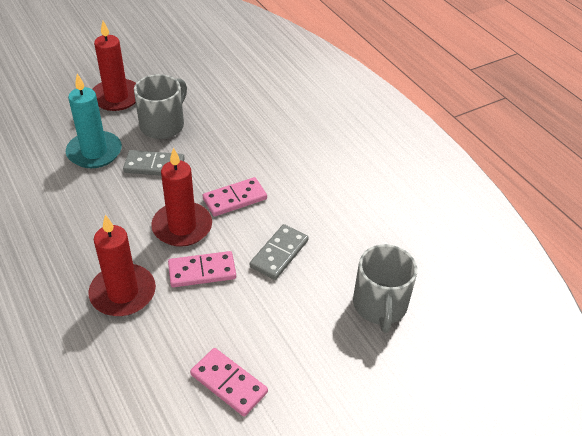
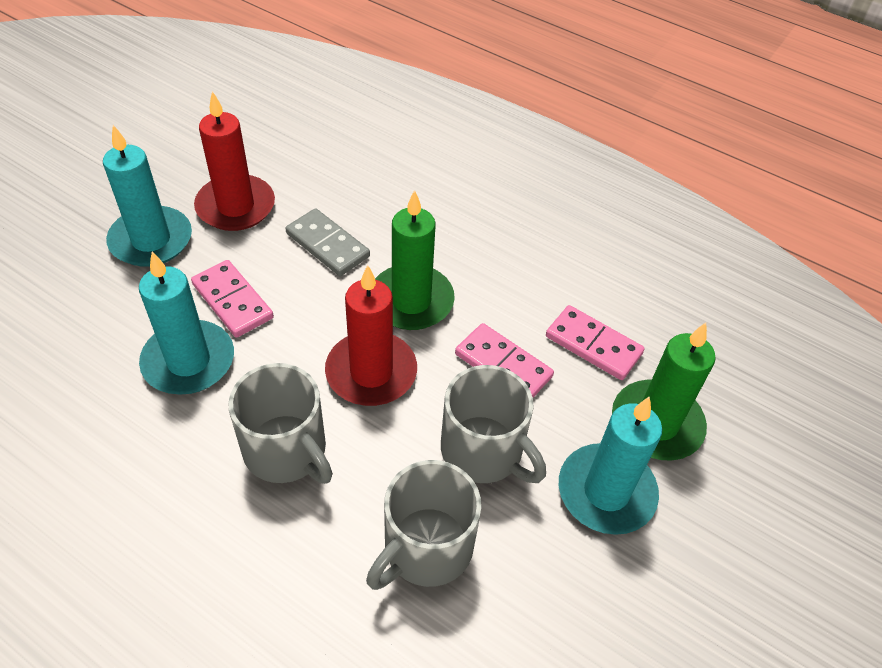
green candle: 0 -> 2
grey domino: 2 -> 1
grey mug: 2 -> 3
red candle: 3 -> 2
turquoise candle: 1 -> 3

